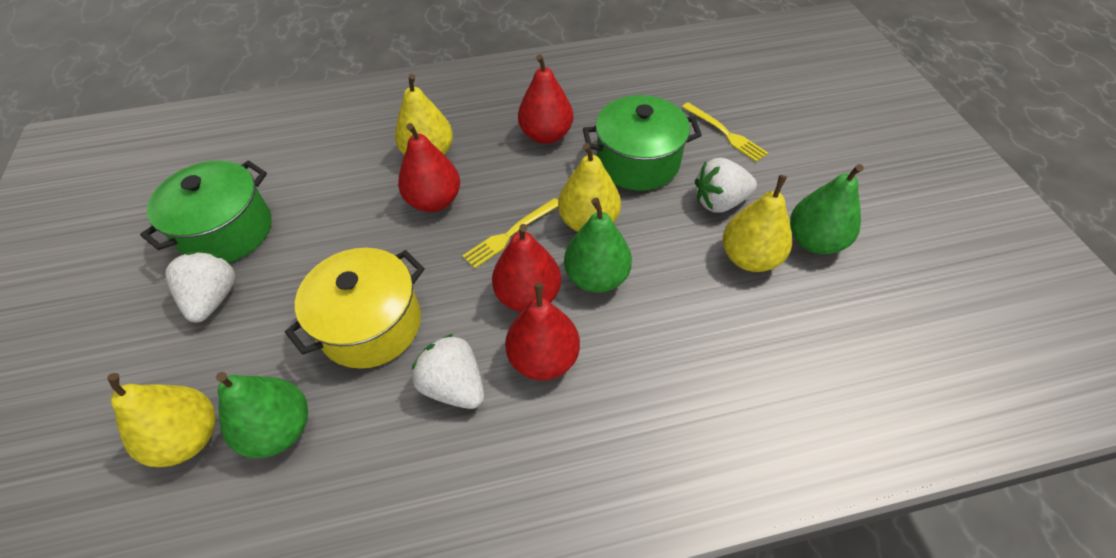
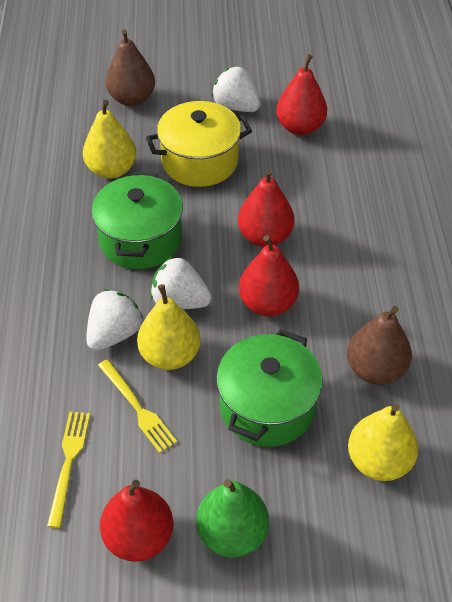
brown pear: 0 -> 2
green pear: 3 -> 1
yellow pear: 4 -> 3

